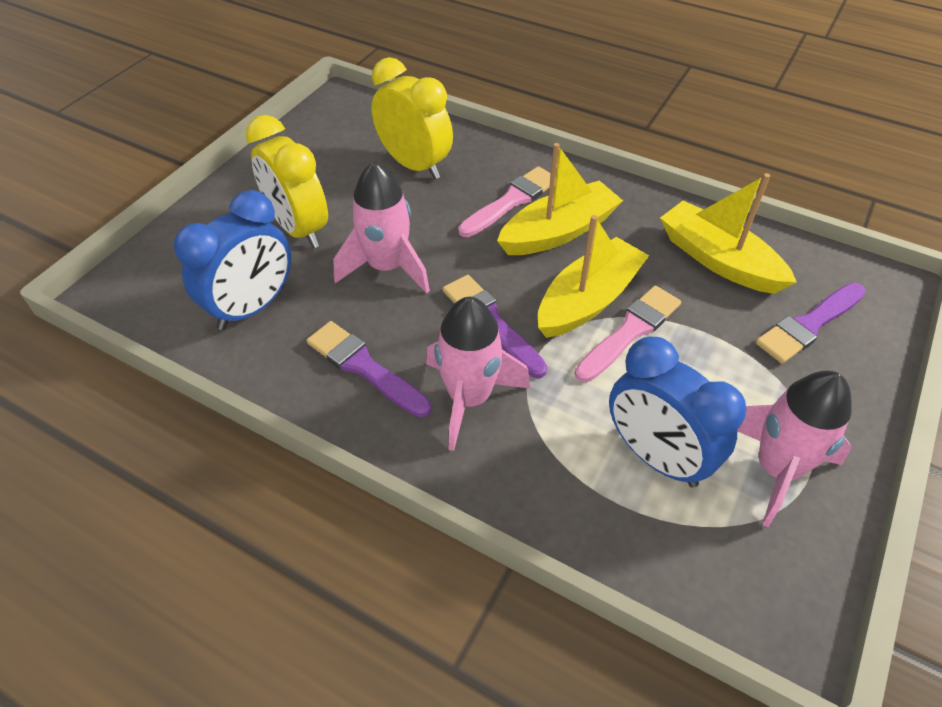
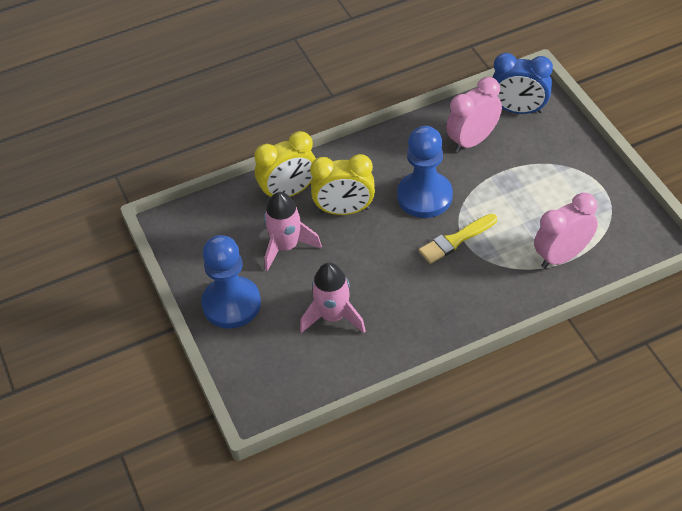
blue clock: 2 -> 1
blue pawn: 0 -> 2
pink brush: 2 -> 0
pink clock: 0 -> 2
pink rocket: 3 -> 2
purple brush: 3 -> 0
yellow boat: 3 -> 0
yellow brush: 0 -> 1

